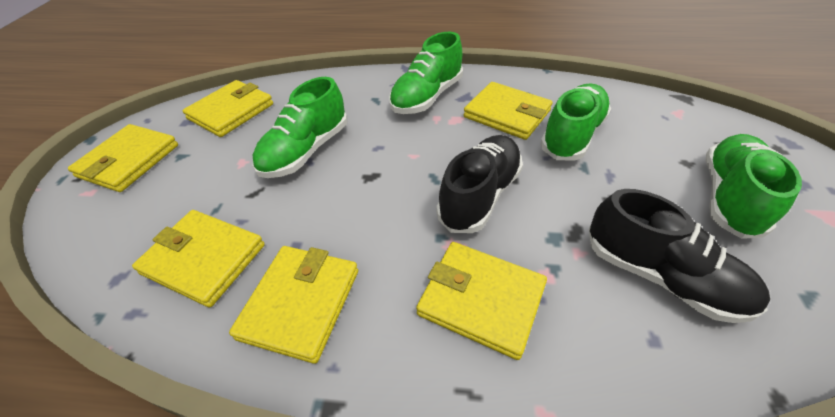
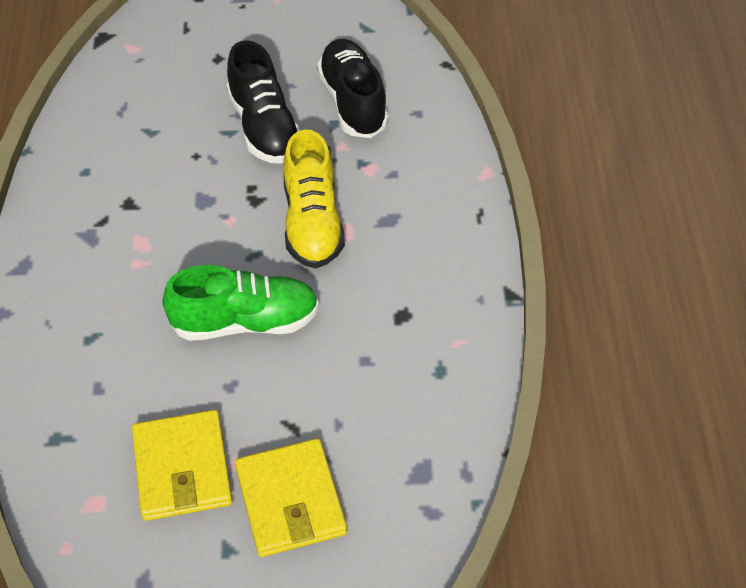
green shoe: 4 -> 1
yellow shoe: 0 -> 1
yellow wallet: 6 -> 2

